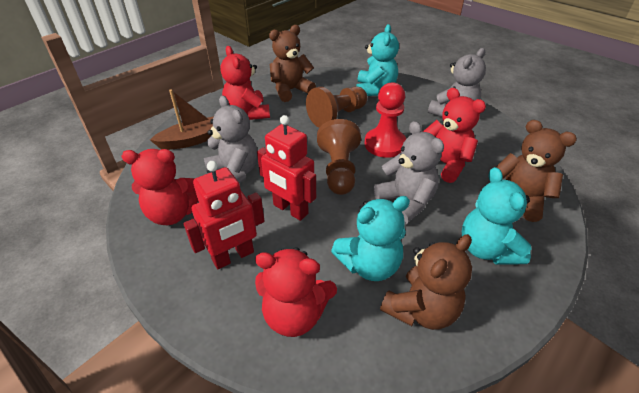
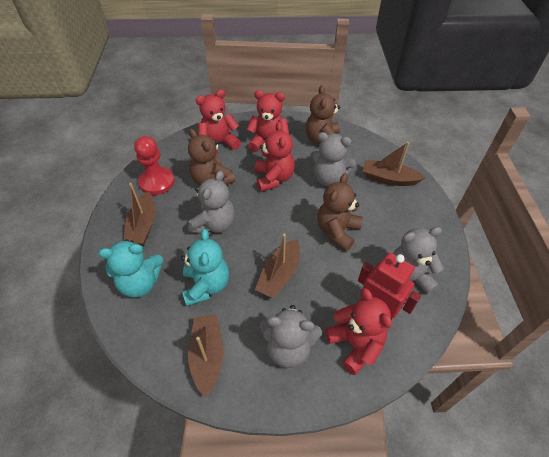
brown boat: 1 -> 4
brown pawn: 2 -> 0
grey teddy bear: 3 -> 4
red robot: 2 -> 1
turquoise teddy bear: 3 -> 2

